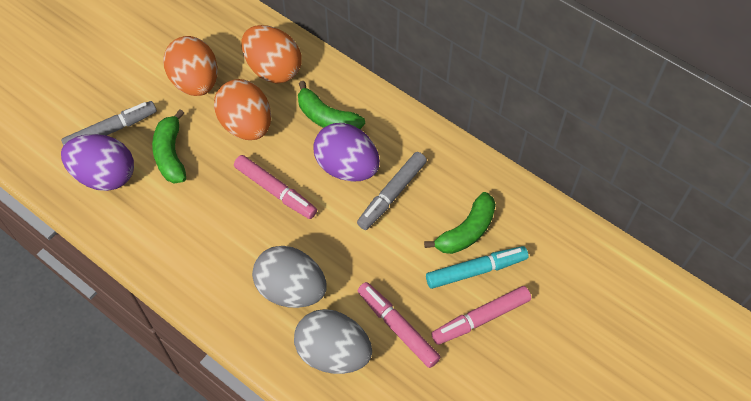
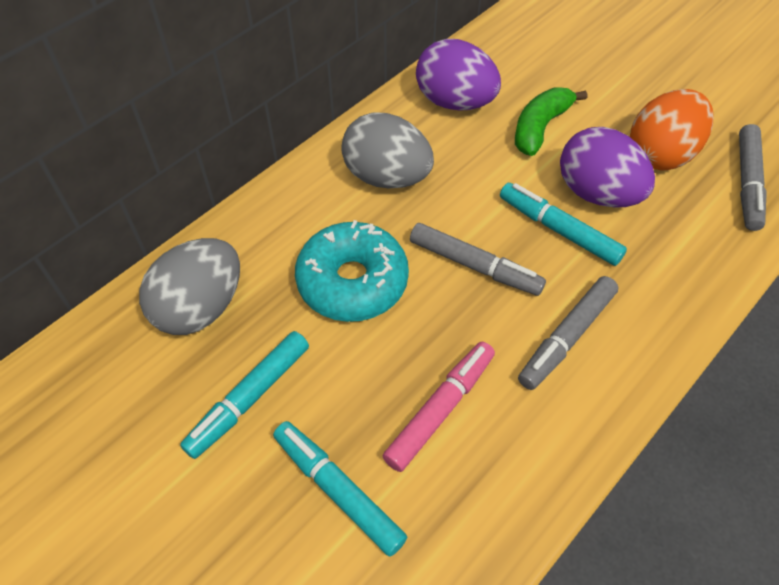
green banana: 3 -> 1
grey marker: 2 -> 3
orange egg: 3 -> 1
pink marker: 3 -> 1
turquoise donut: 0 -> 1
turquoise marker: 1 -> 3

